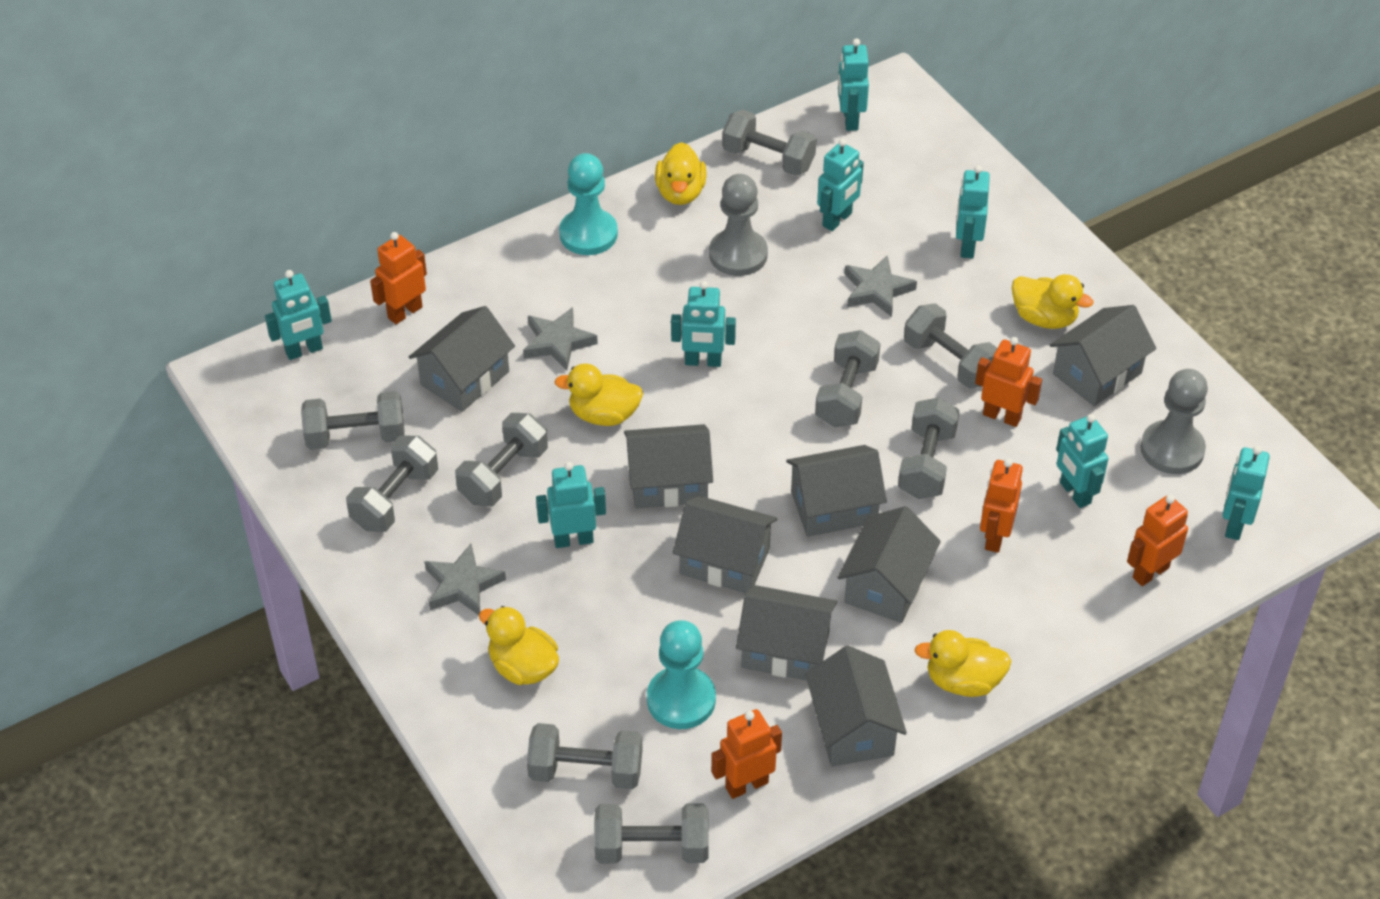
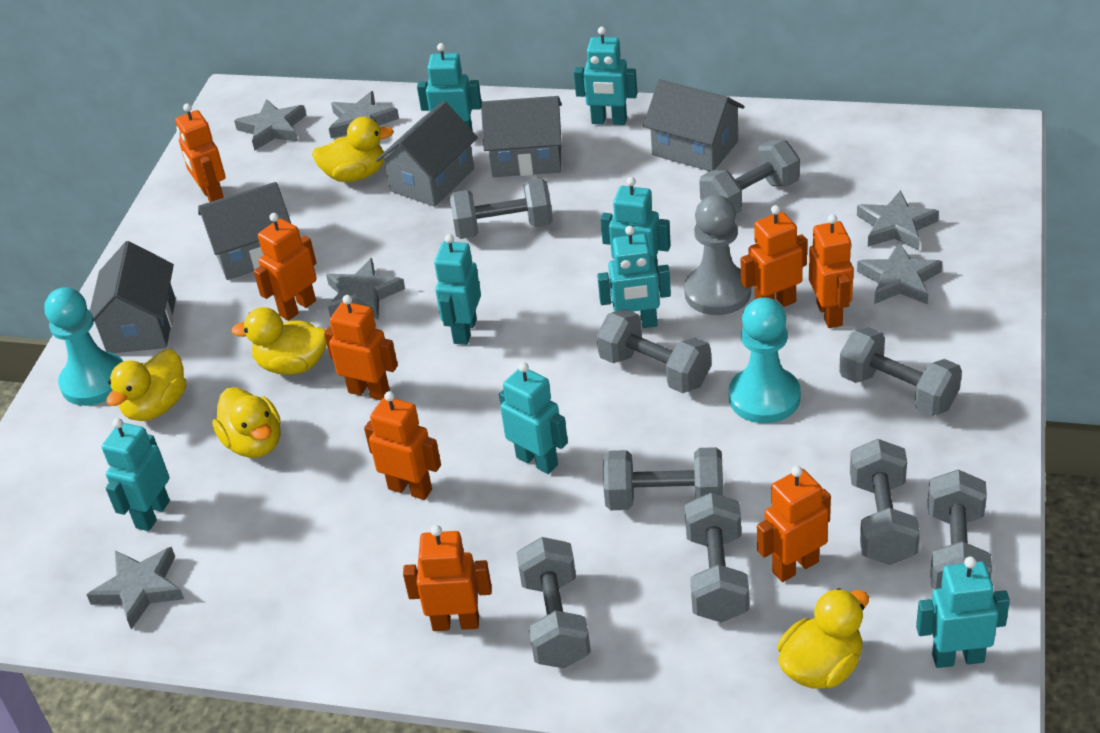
grey house: 8 -> 5
grey pawn: 2 -> 1
grey star: 3 -> 6
orange robot: 5 -> 8

